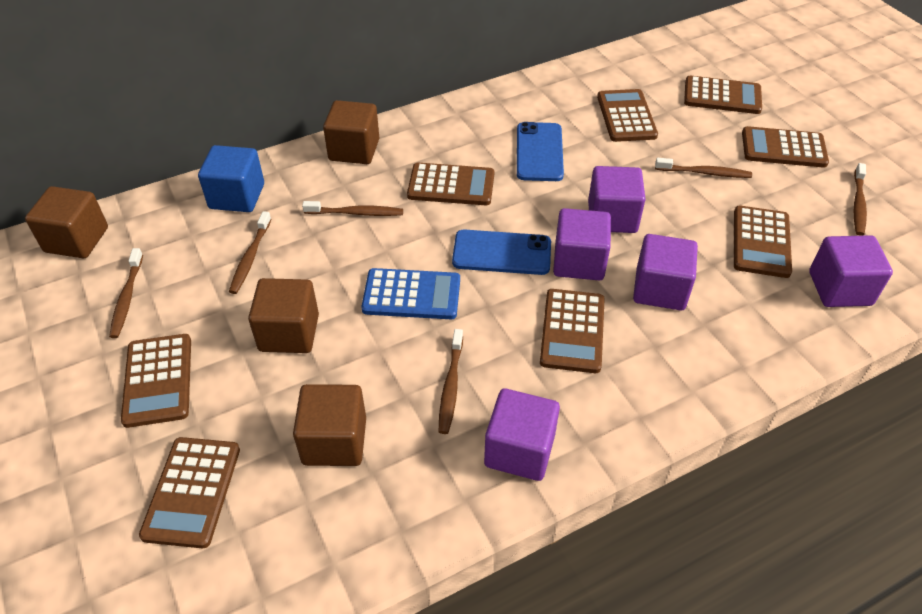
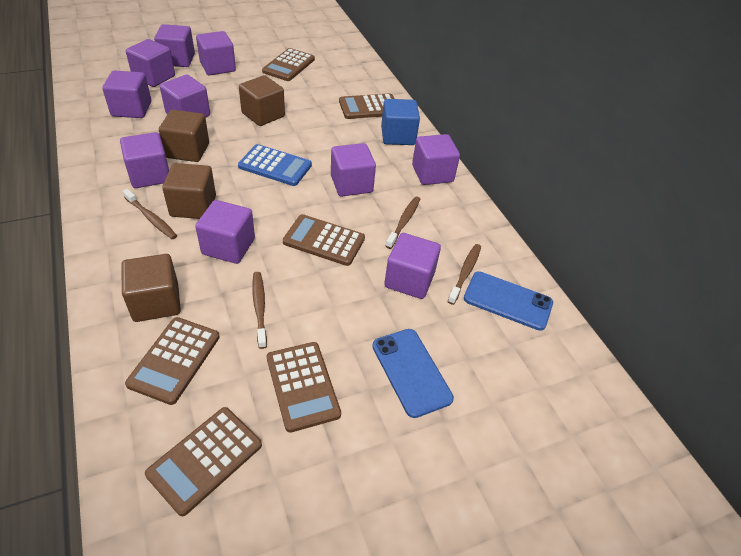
brown calculator: 8 -> 6
brown toothbrush: 6 -> 4
purple cube: 5 -> 10

